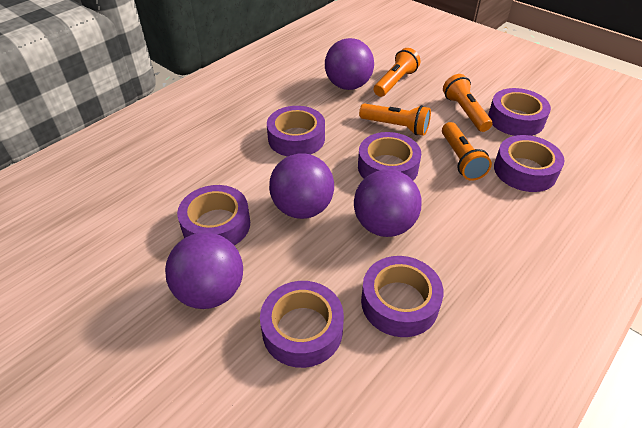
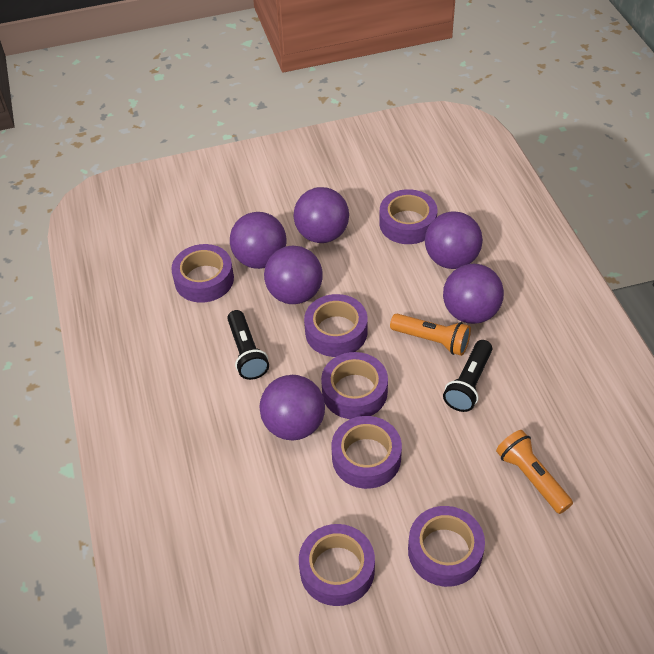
black flashlight: 0 -> 2
orange flashlight: 4 -> 2
purple ball: 4 -> 6

